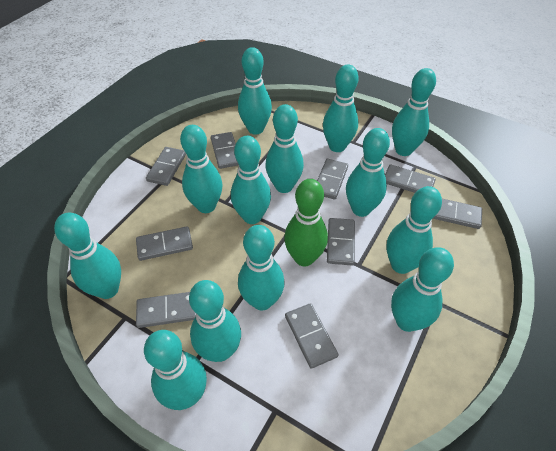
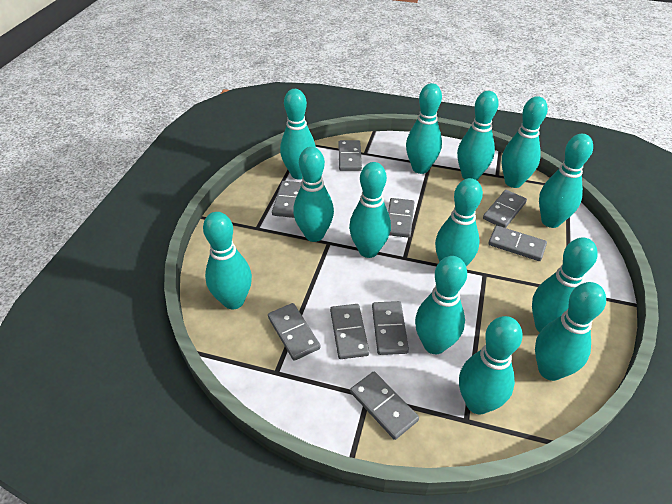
green bowling pin: 1 -> 0

